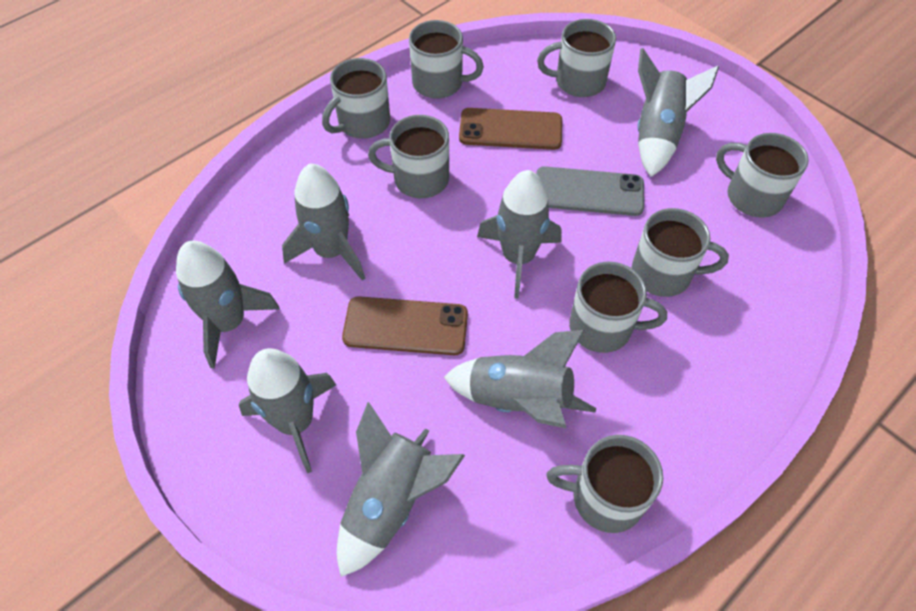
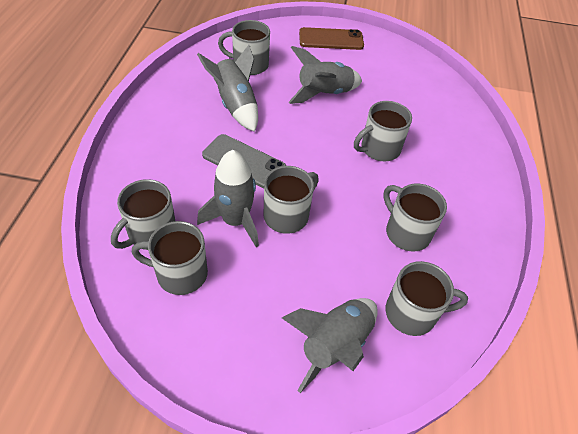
brown phone: 2 -> 1
grey mug: 8 -> 7
grey rocket: 7 -> 4

